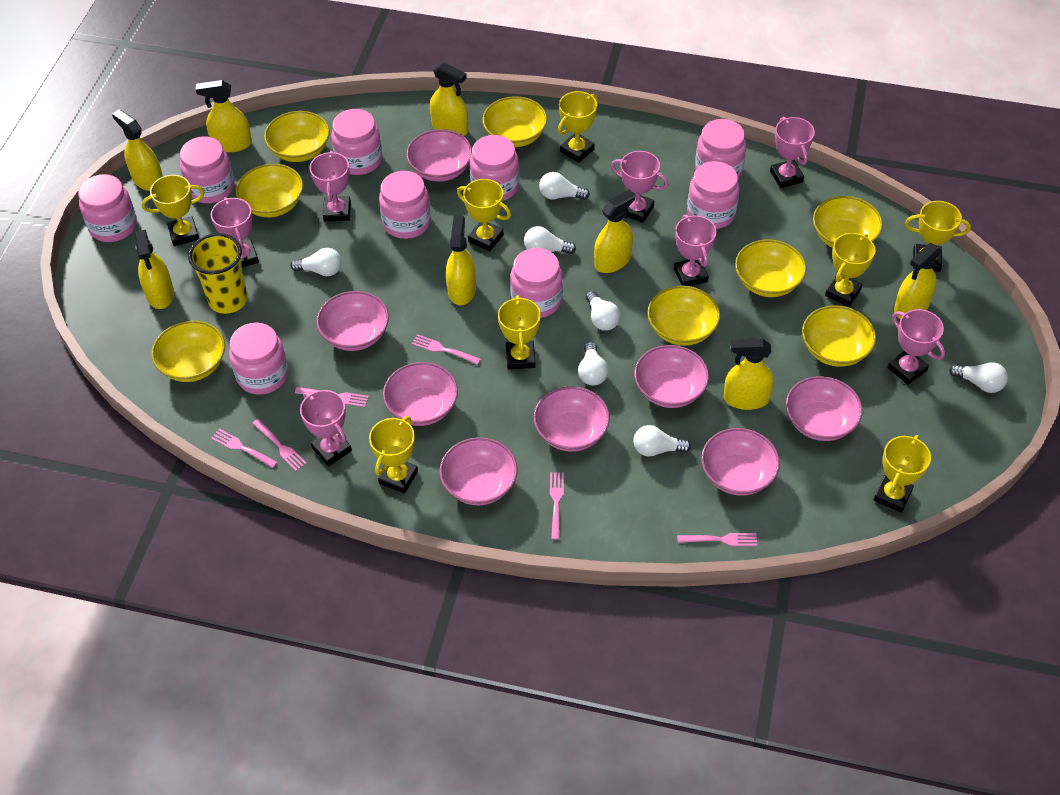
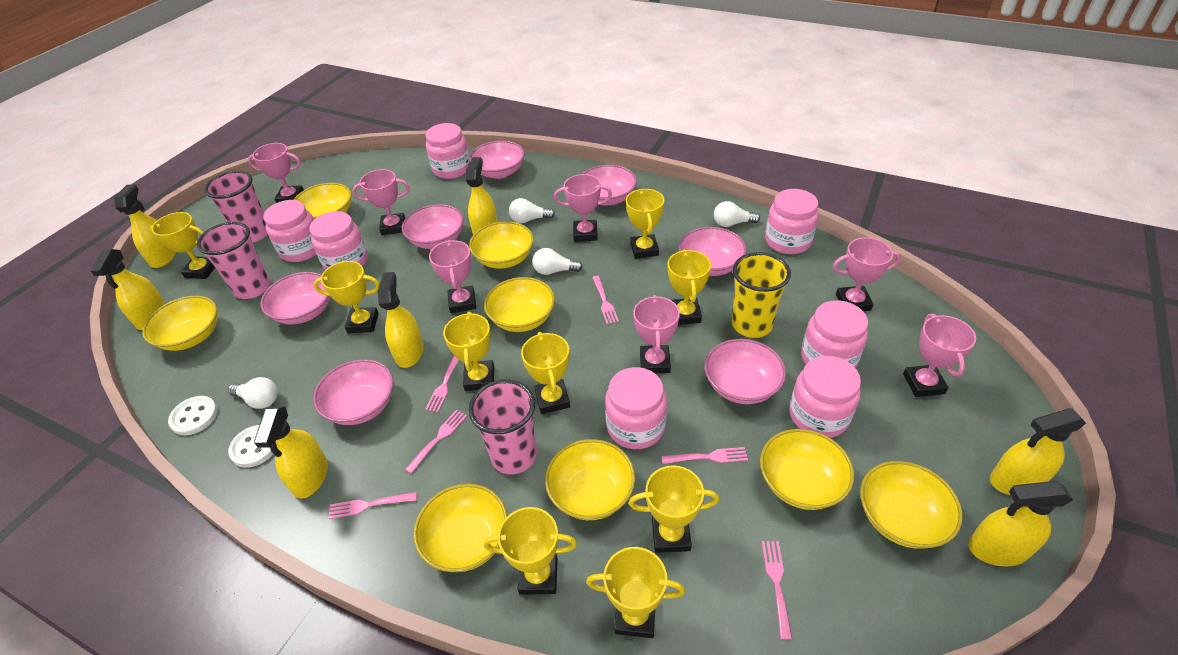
pink bowl: 8 -> 7
pink cup: 0 -> 3
pink jar: 9 -> 7
white button: 0 -> 2
white light bulb: 7 -> 4
yellow spray bottle: 8 -> 7
yellow trophy: 8 -> 9

